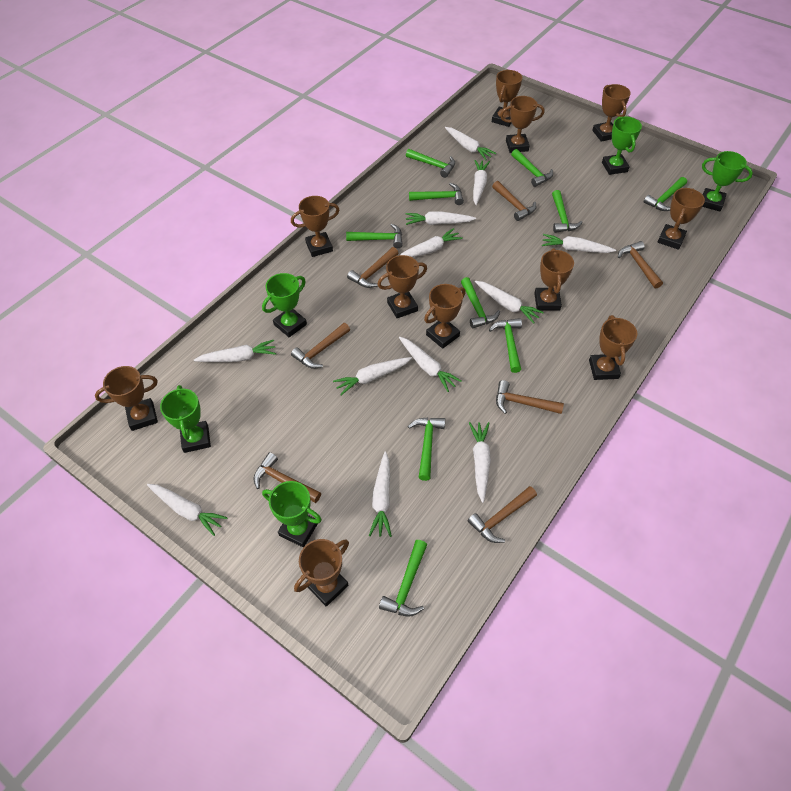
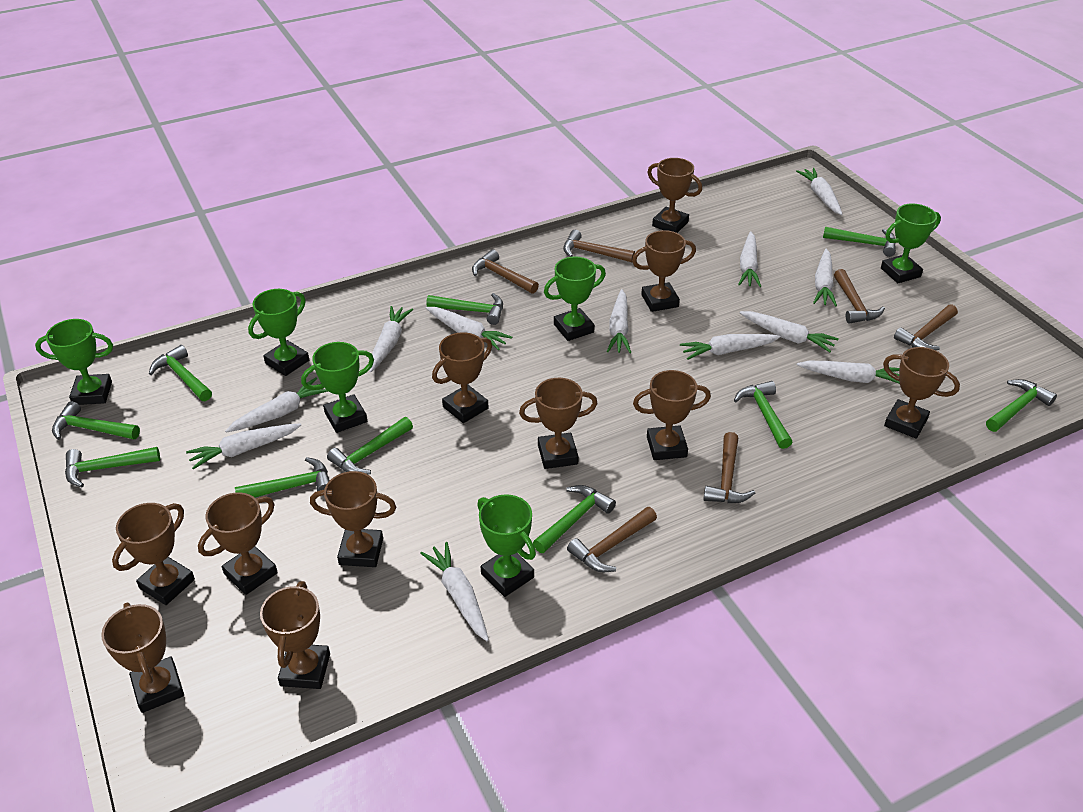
brown hammer: 7 -> 6
green trophy: 5 -> 6

